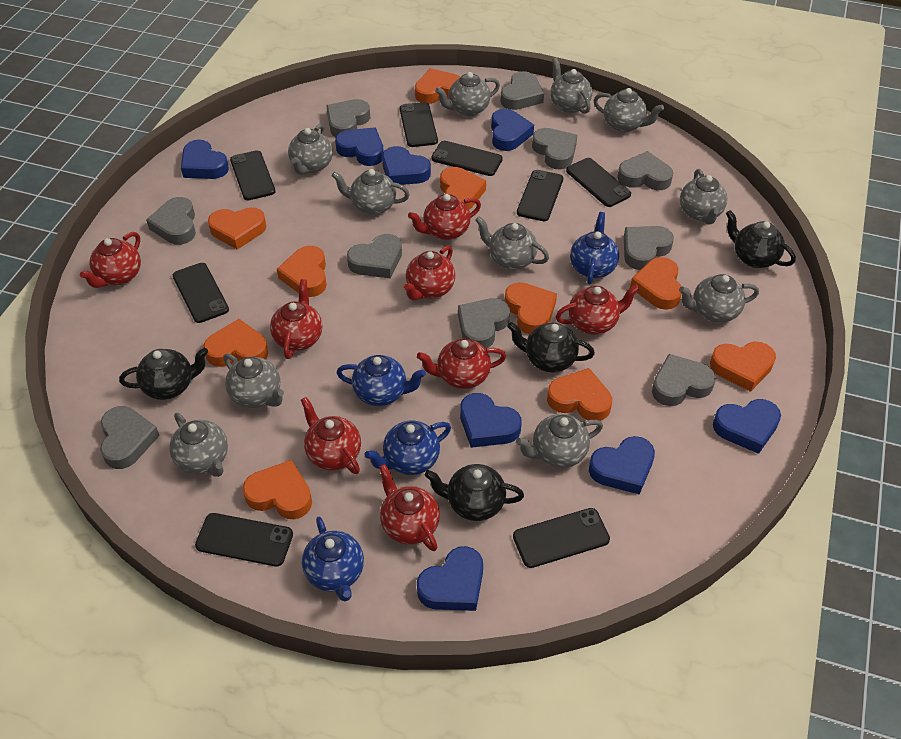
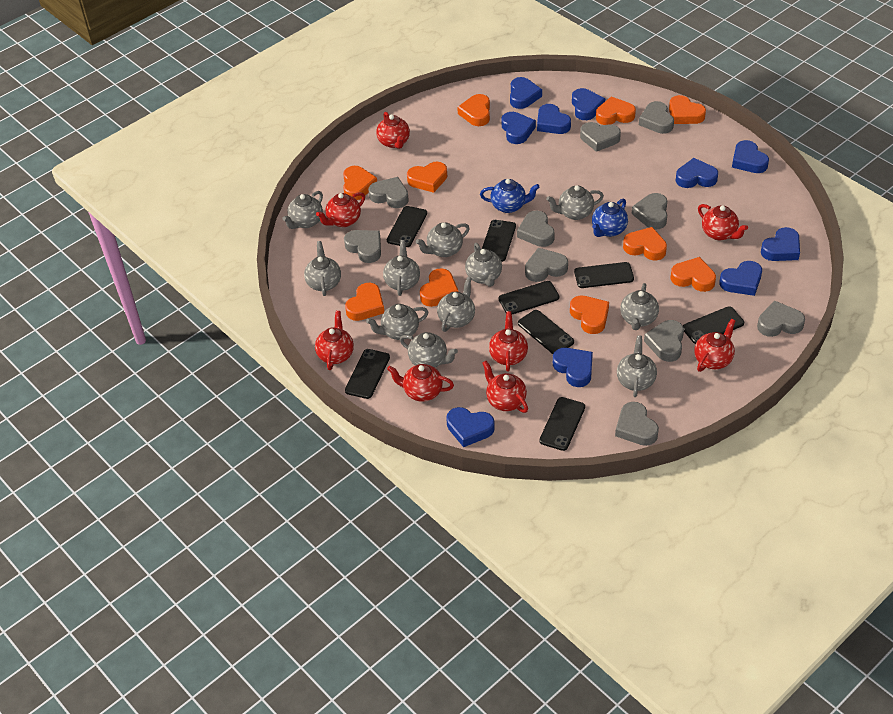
black teapot: 4 -> 0
blue heart: 8 -> 10
blue teapot: 4 -> 2

